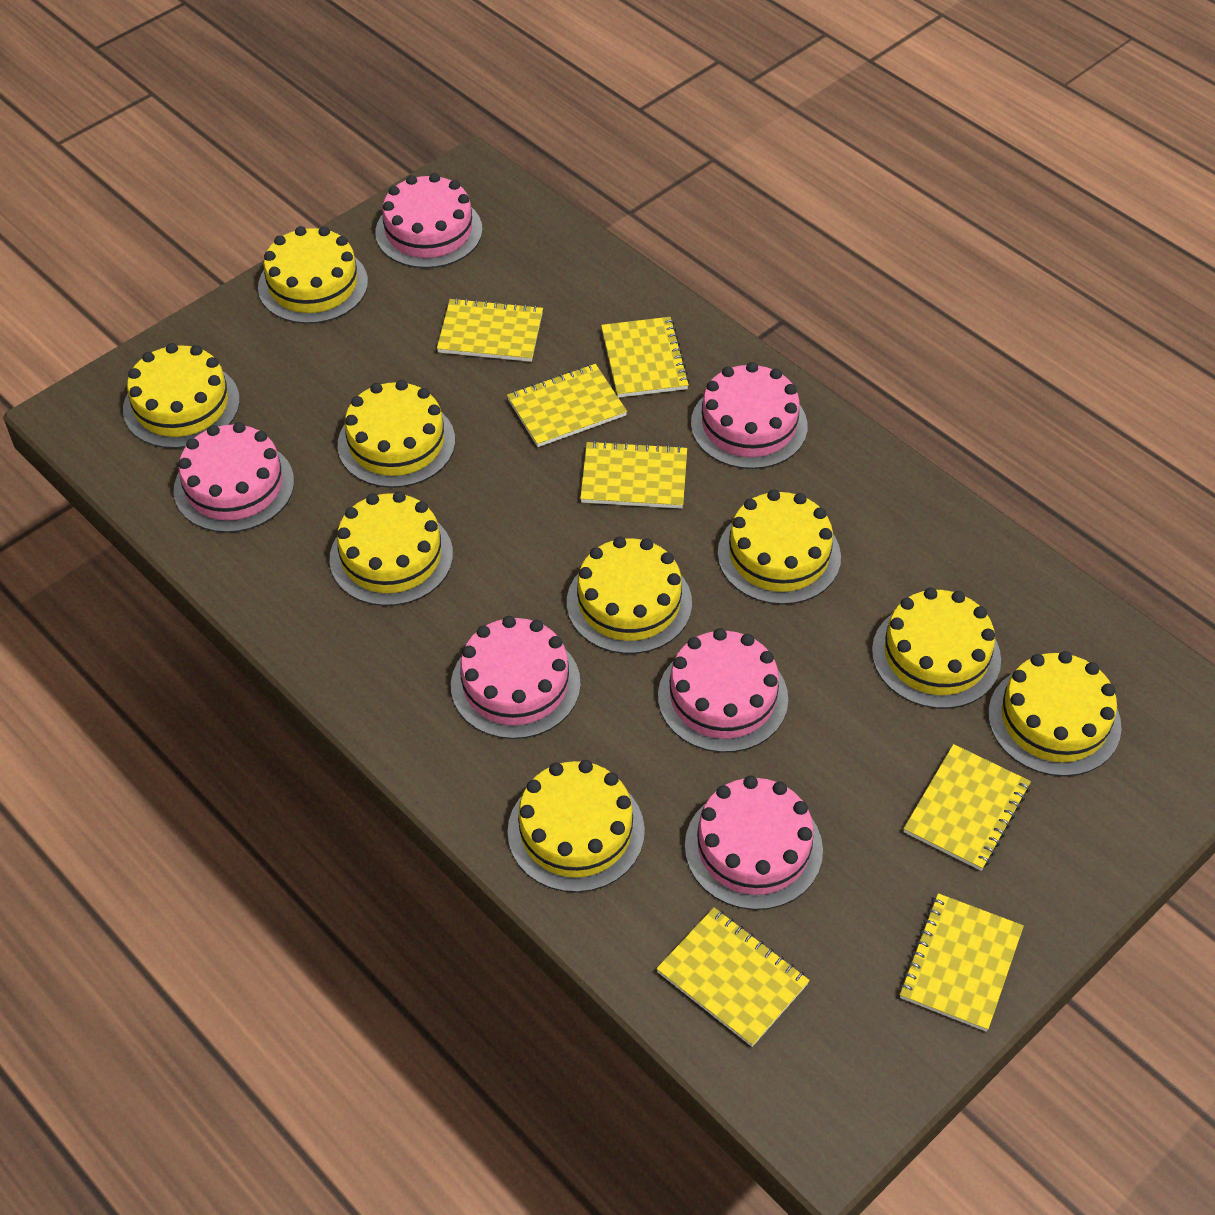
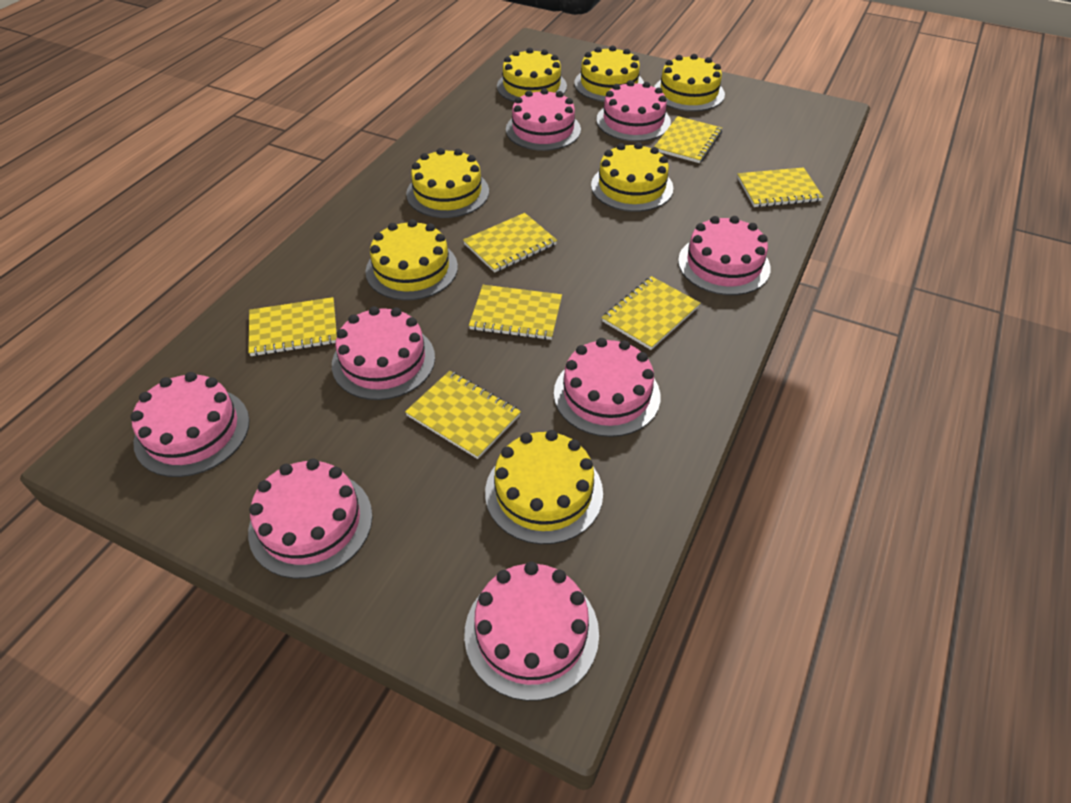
pink cake: 6 -> 8
yellow cake: 9 -> 7

